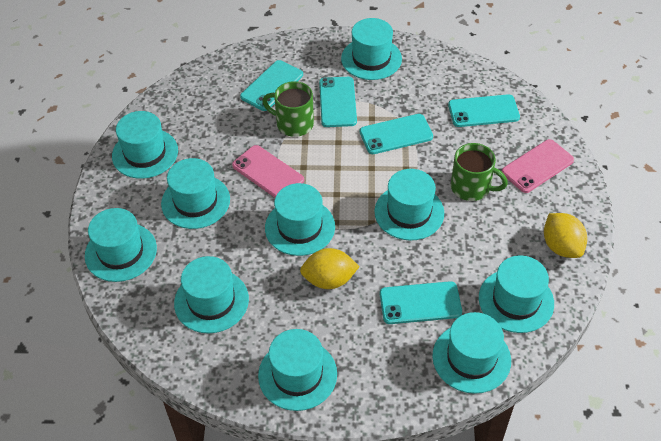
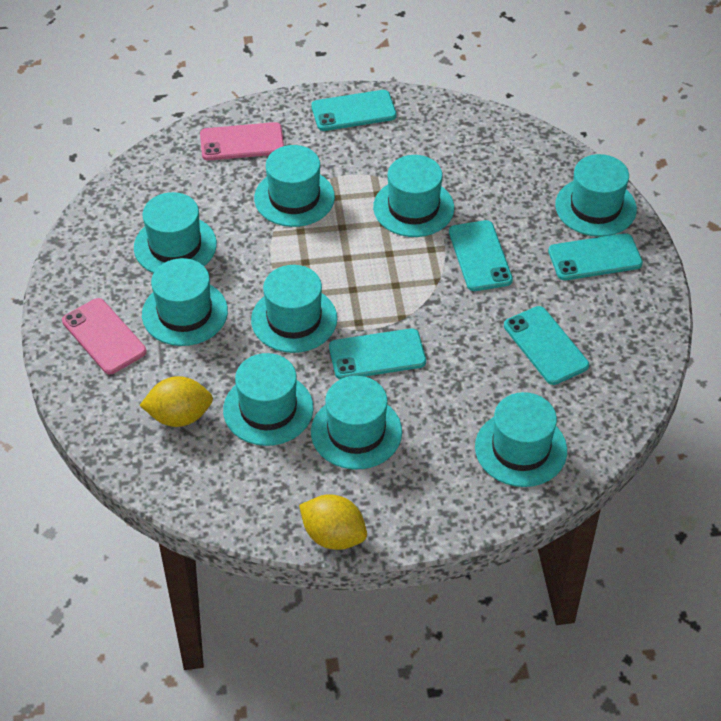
green mug: 2 -> 0
turquoise hat: 10 -> 9

